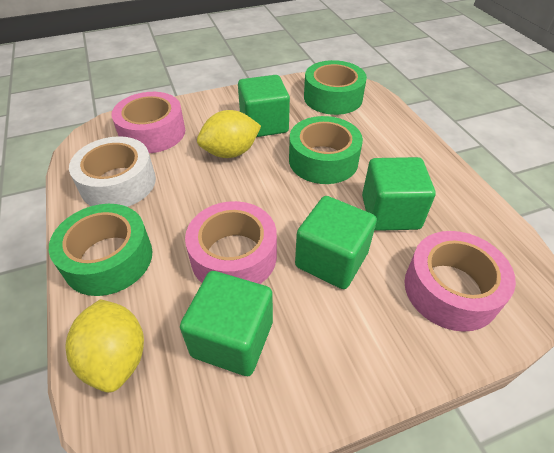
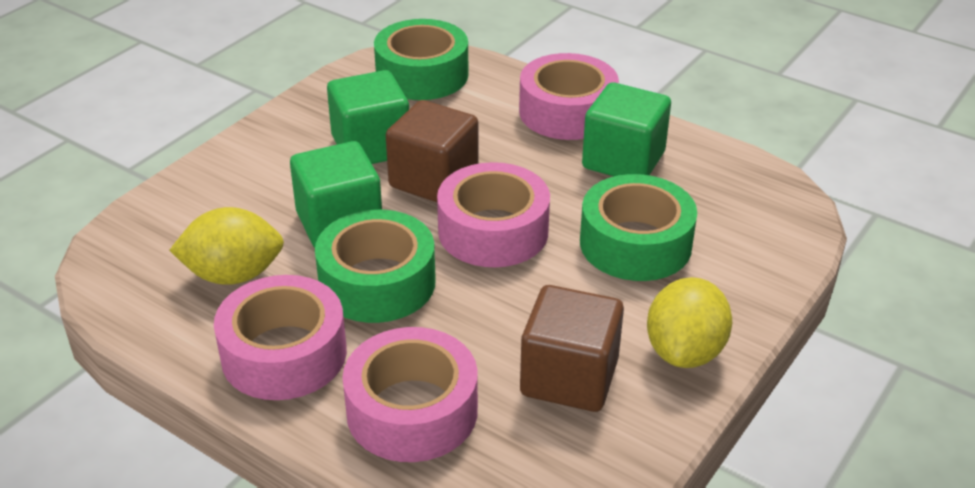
brown cube: 0 -> 2
green cube: 4 -> 3
pink tape: 3 -> 4
white tape: 1 -> 0

